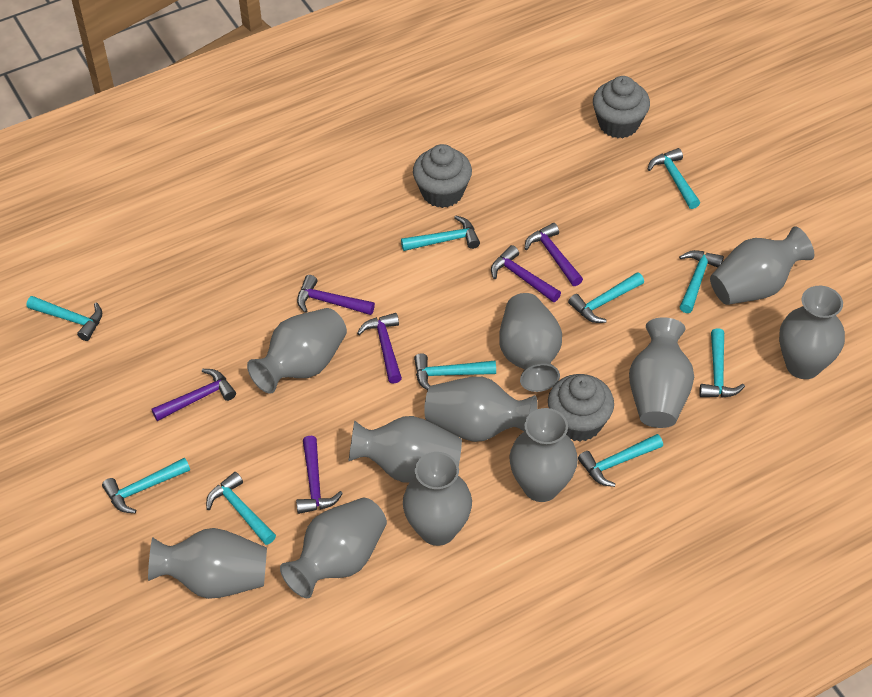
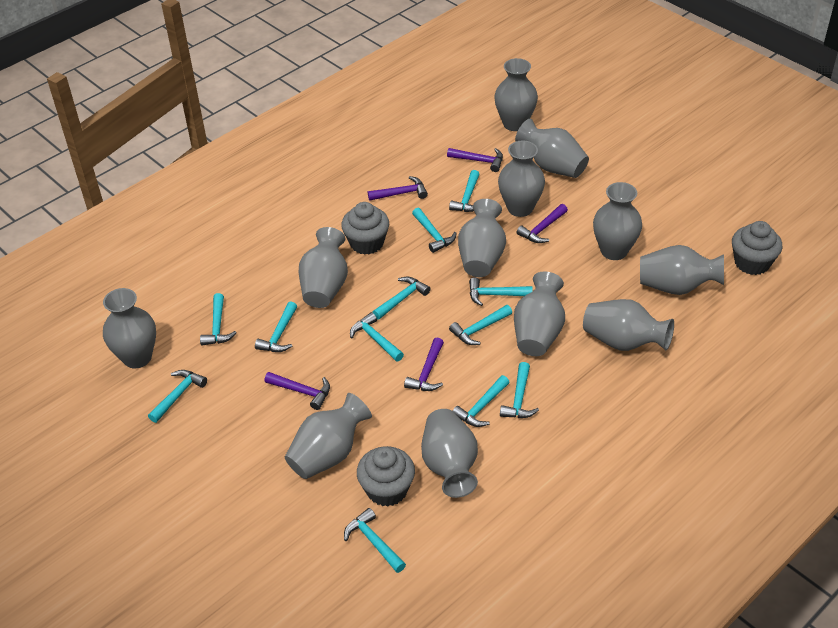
grey vase: 11 -> 12
purple hammer: 6 -> 5
turquoise hammer: 10 -> 12

